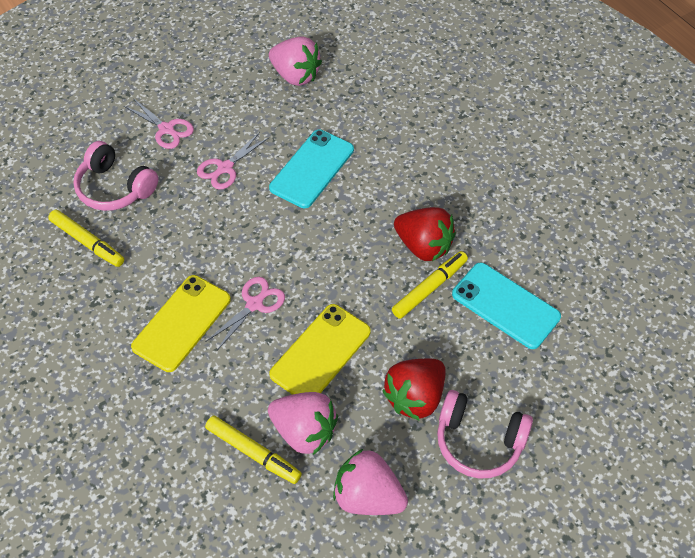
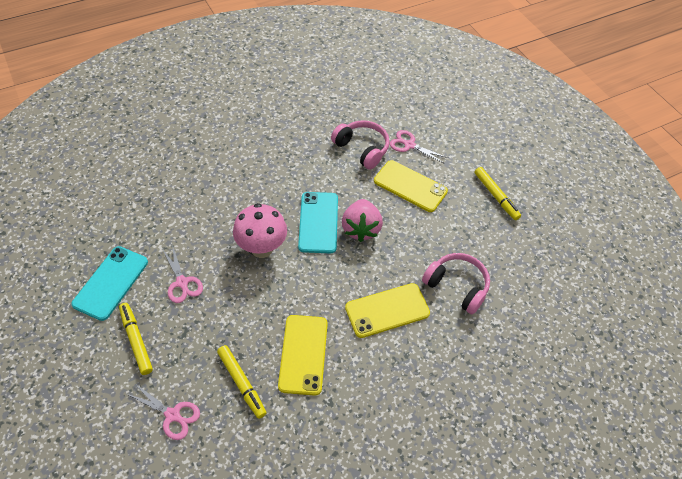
pink mushroom: 0 -> 1
pink strawberry: 3 -> 1
red strawberry: 2 -> 0
yellow phone: 2 -> 3

